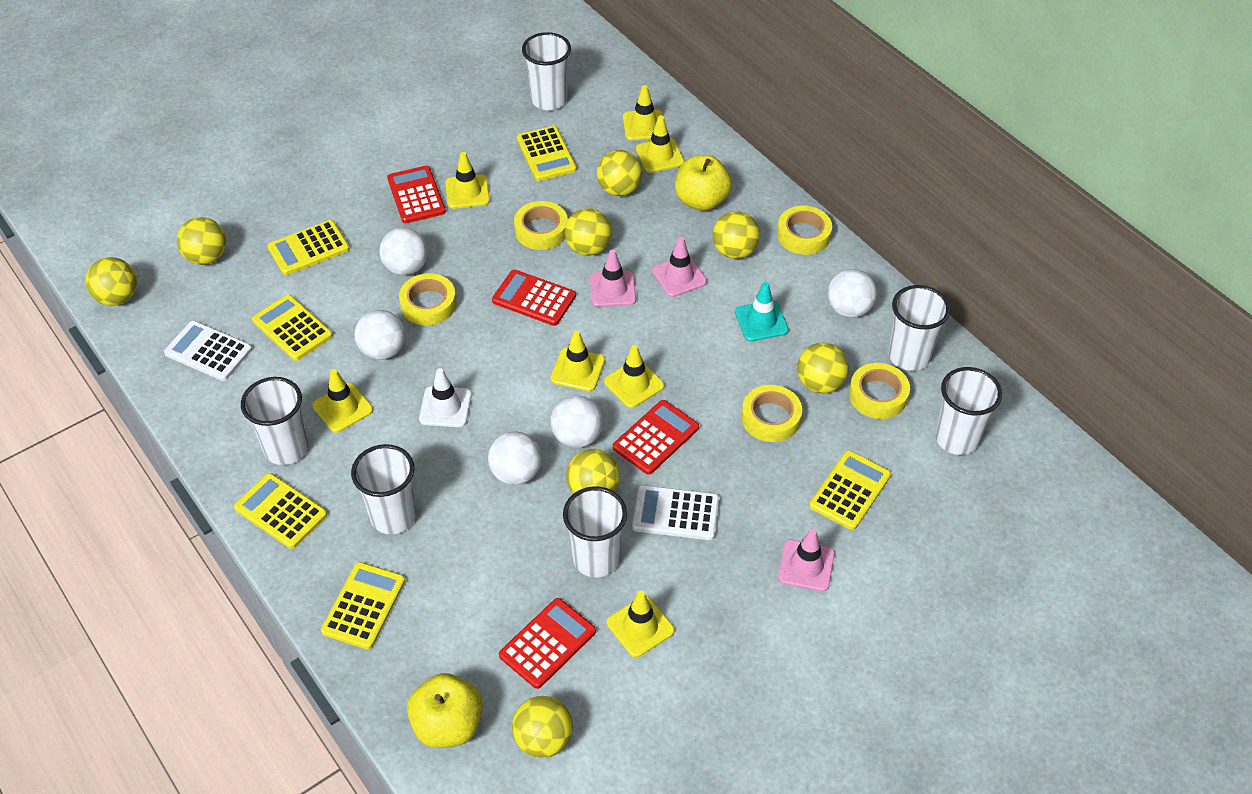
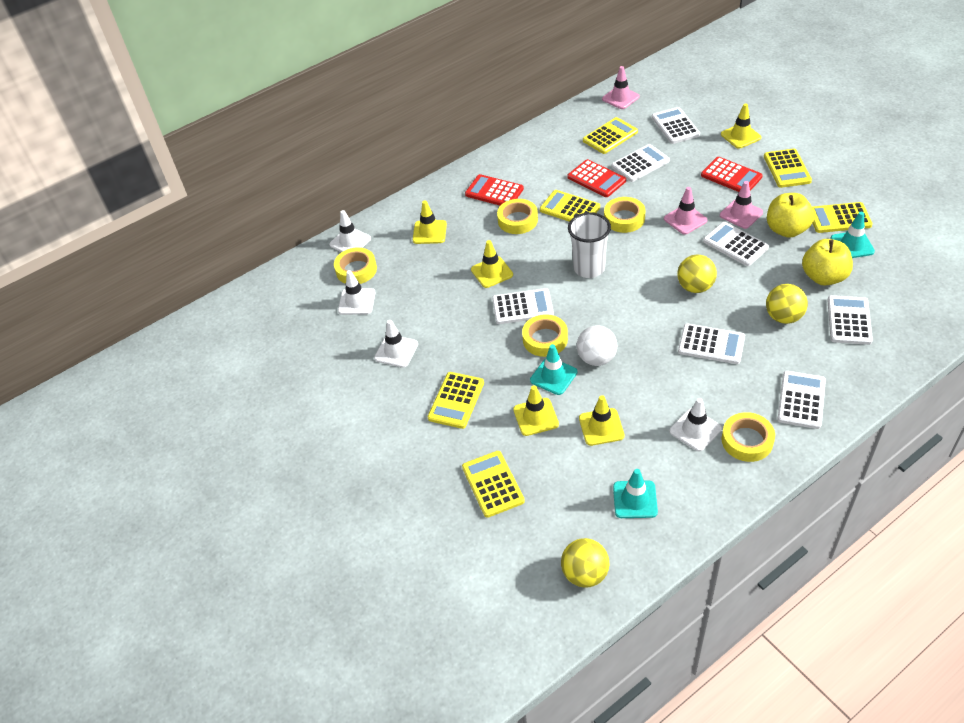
red calculator: 4 -> 3
turquoise traffic cone: 1 -> 3
white ball: 5 -> 1
white calculator: 2 -> 7
white cup: 6 -> 1
white traffic cone: 1 -> 4
yellow ball: 8 -> 3
yellow traffic cone: 7 -> 5

